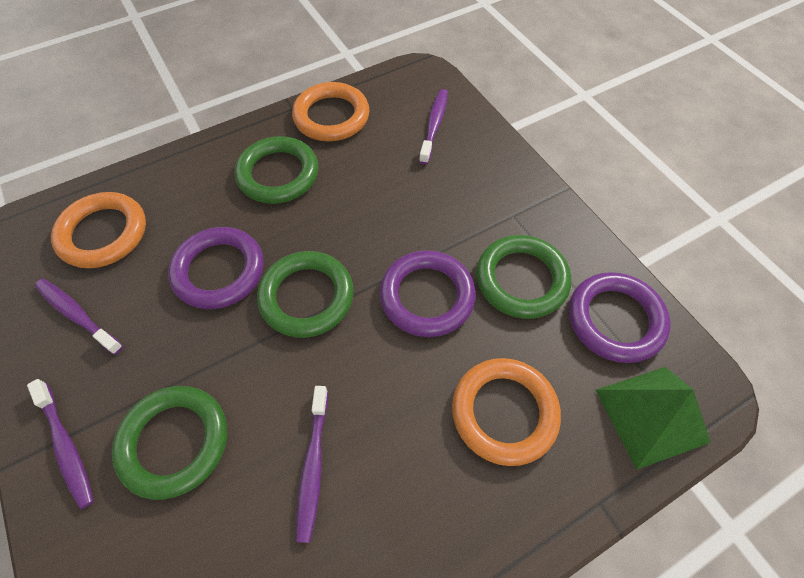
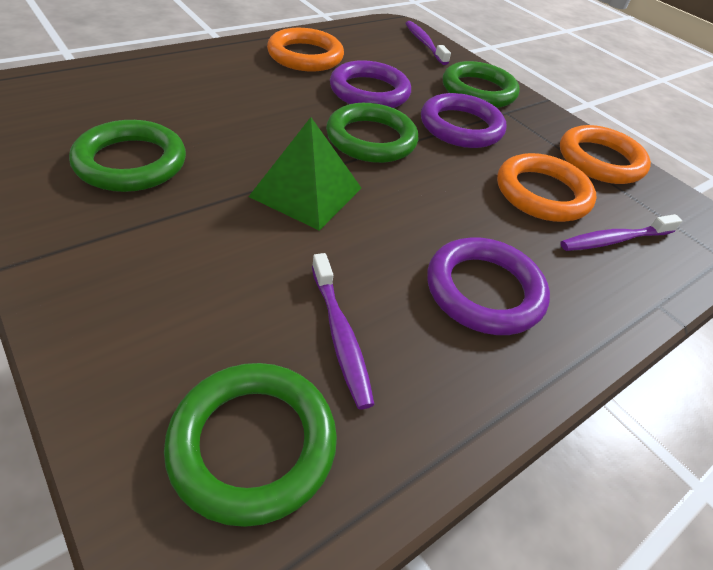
purple toothbrush: 4 -> 3

